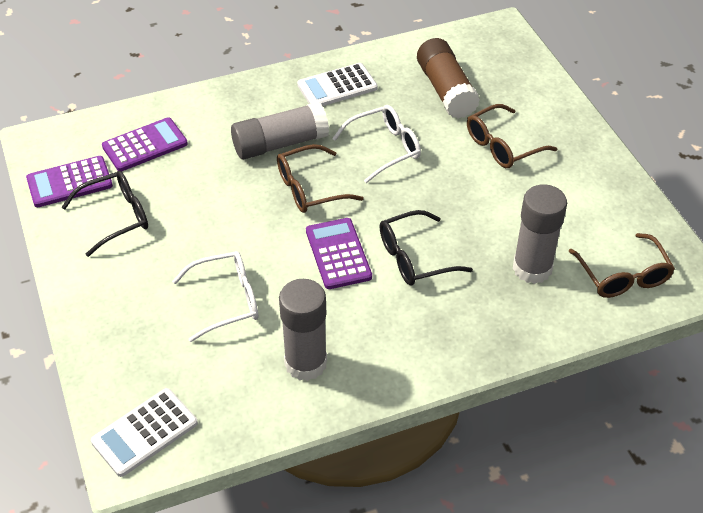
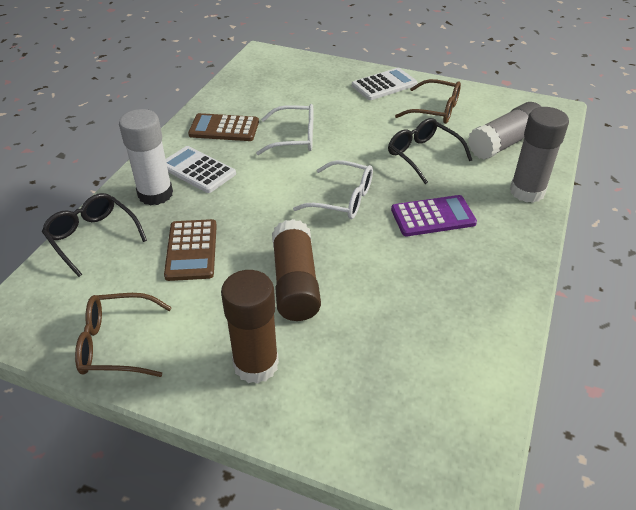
brown calculator: 0 -> 2
brown glasses: 3 -> 2
brown glue stick: 1 -> 2
grey glue stick: 3 -> 2
purple calculator: 3 -> 1
white glue stick: 0 -> 1

